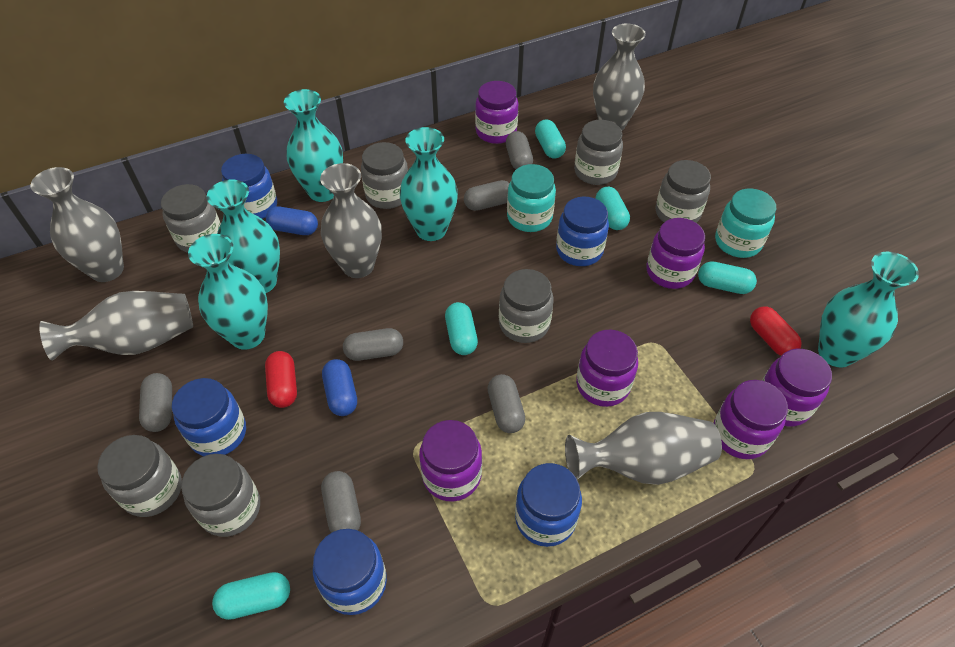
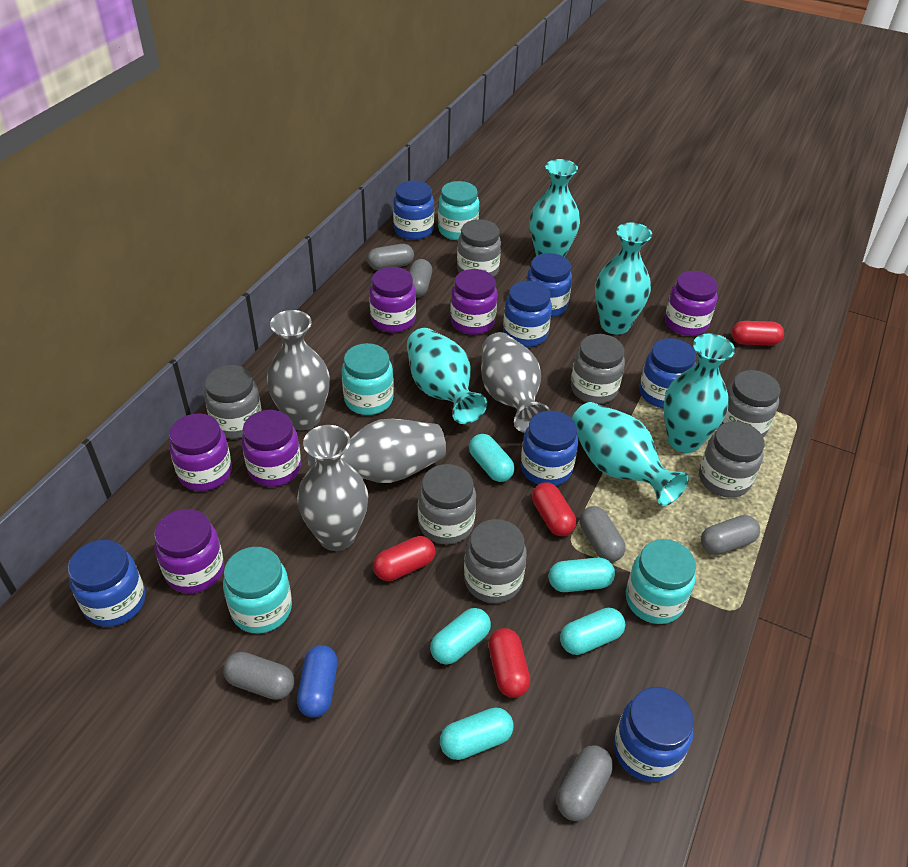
blue capsule: 2 -> 1
blue jar: 5 -> 7
grey vase: 5 -> 4
red capsule: 2 -> 4
turquoise jar: 2 -> 4

